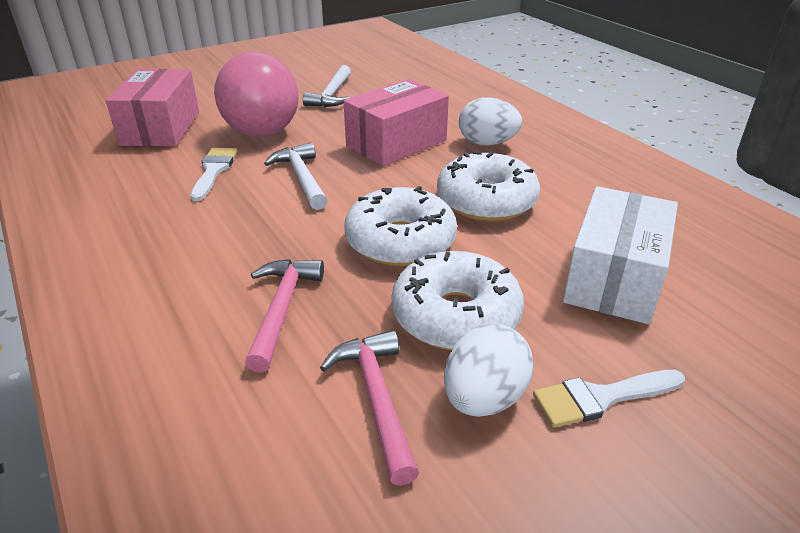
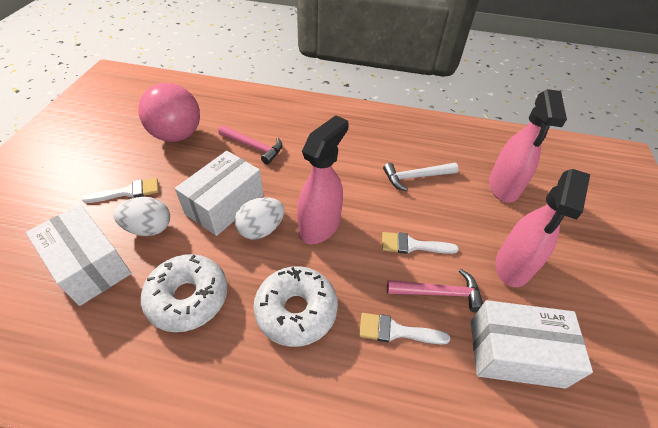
pink box: 2 -> 0
pink spray bottle: 0 -> 3
white box: 1 -> 3
white brush: 2 -> 3
white donut: 3 -> 2
white hammer: 2 -> 1

